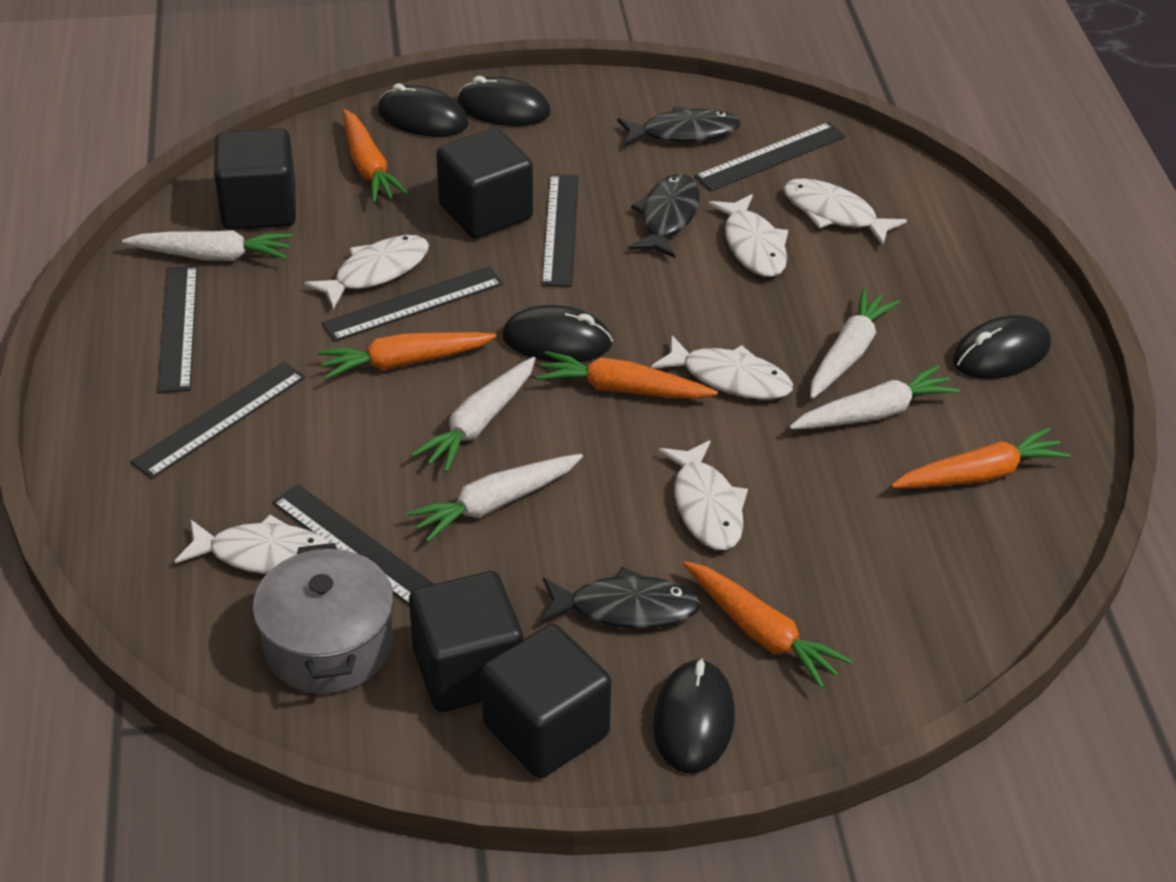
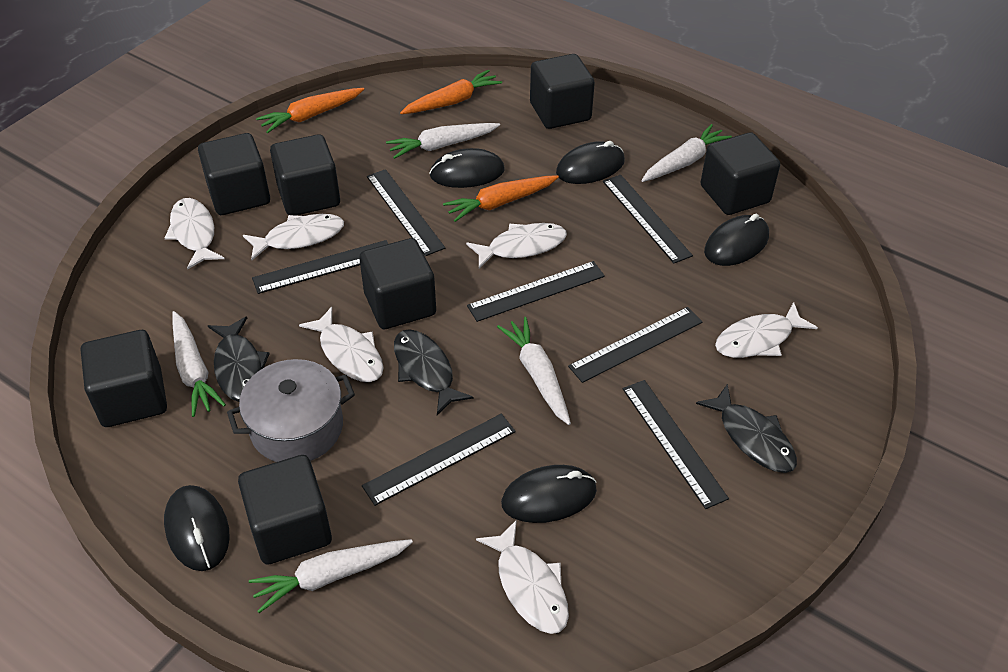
black cube: 4 -> 7
black ruler: 6 -> 7
orange carrot: 5 -> 3

